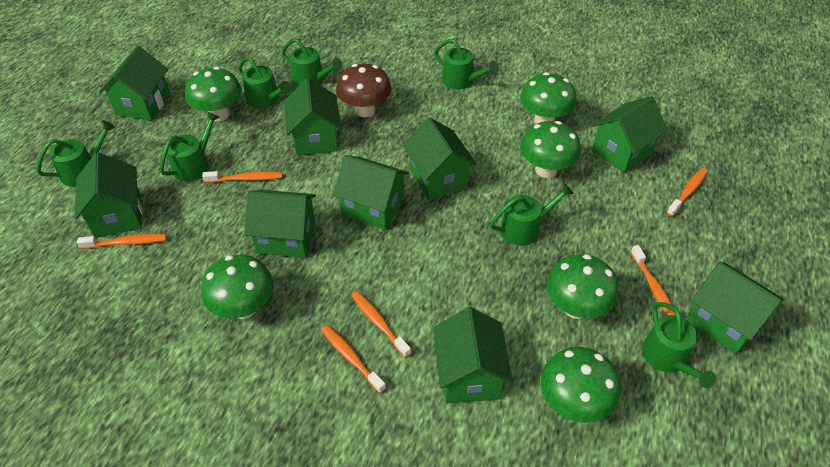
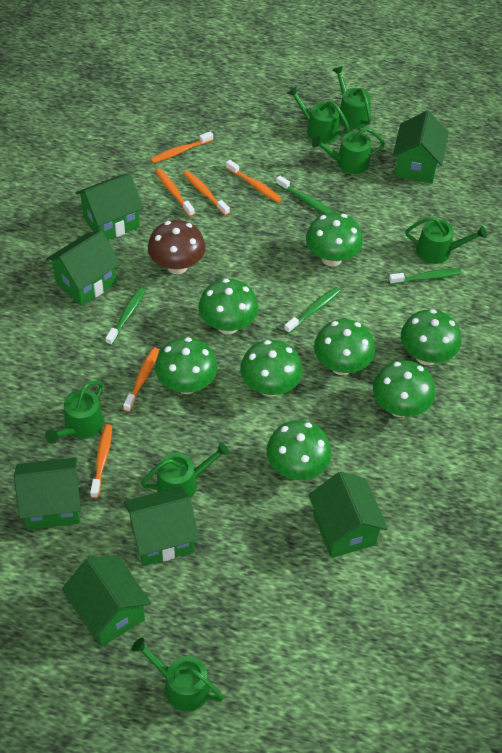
green house: 9 -> 7
green mushroom: 6 -> 8
green toothbrush: 0 -> 4

